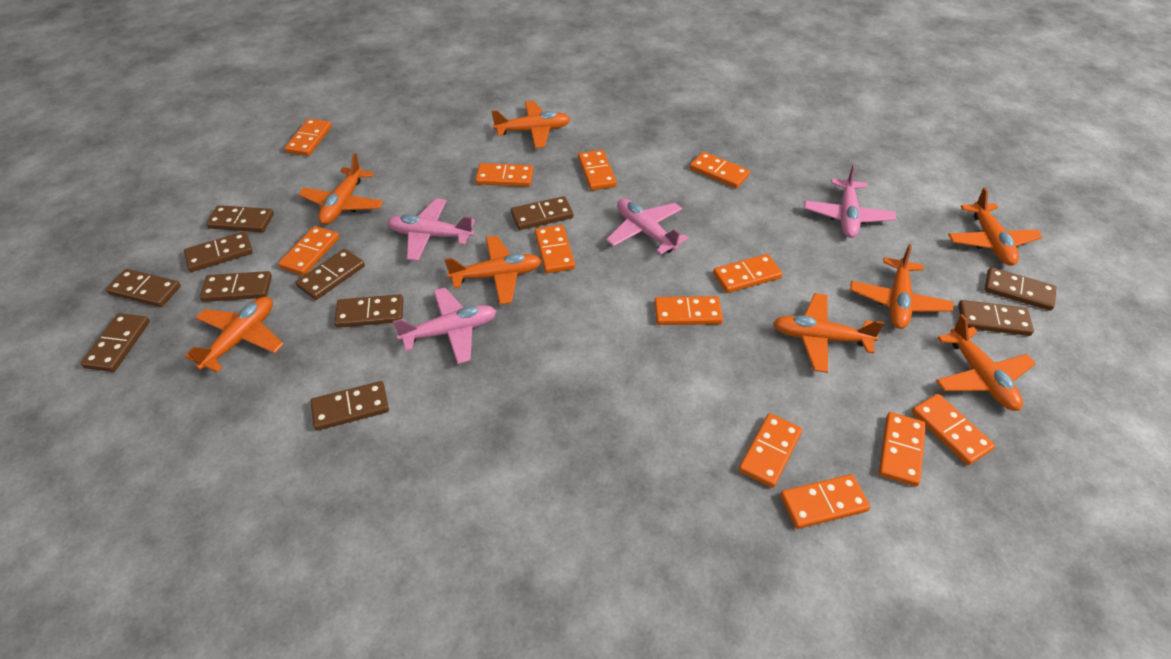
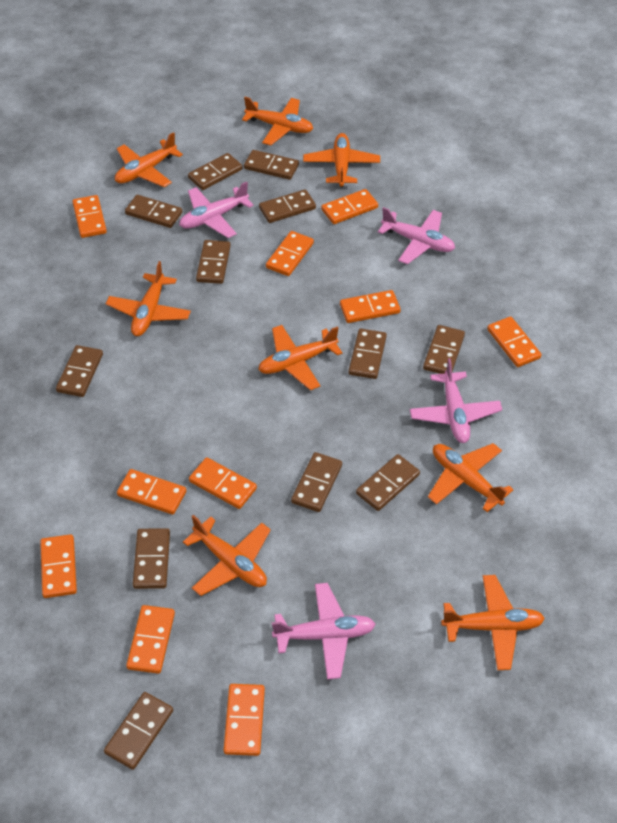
brown domino: 11 -> 12
orange domino: 12 -> 10

